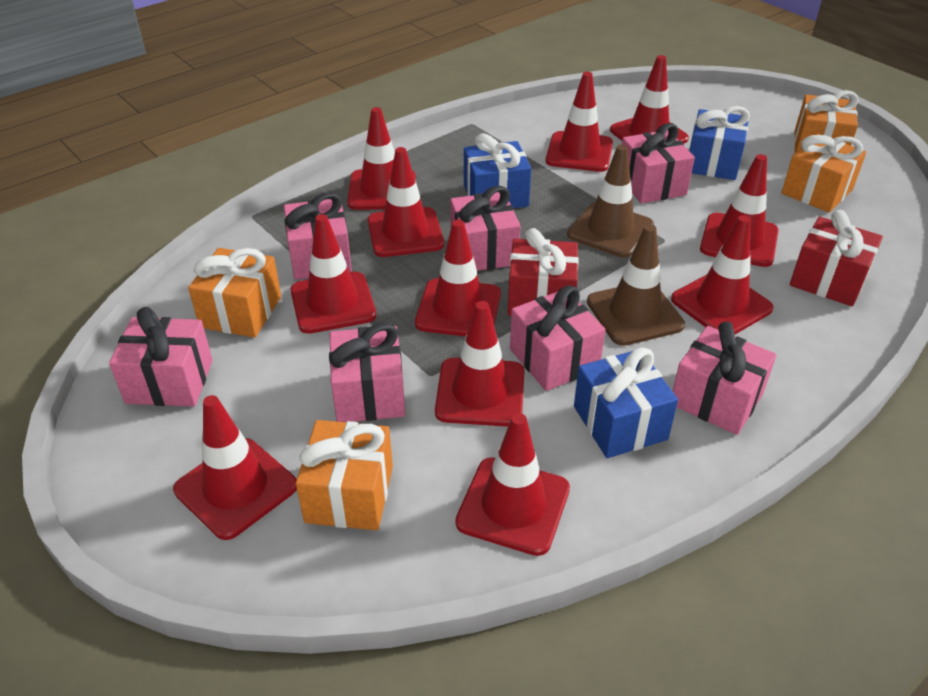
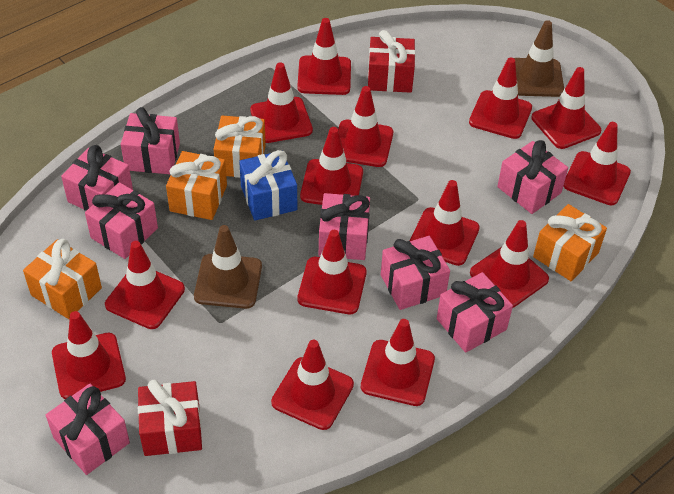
blue gift: 3 -> 1
pink gift: 7 -> 8
red traffic cone: 11 -> 14

